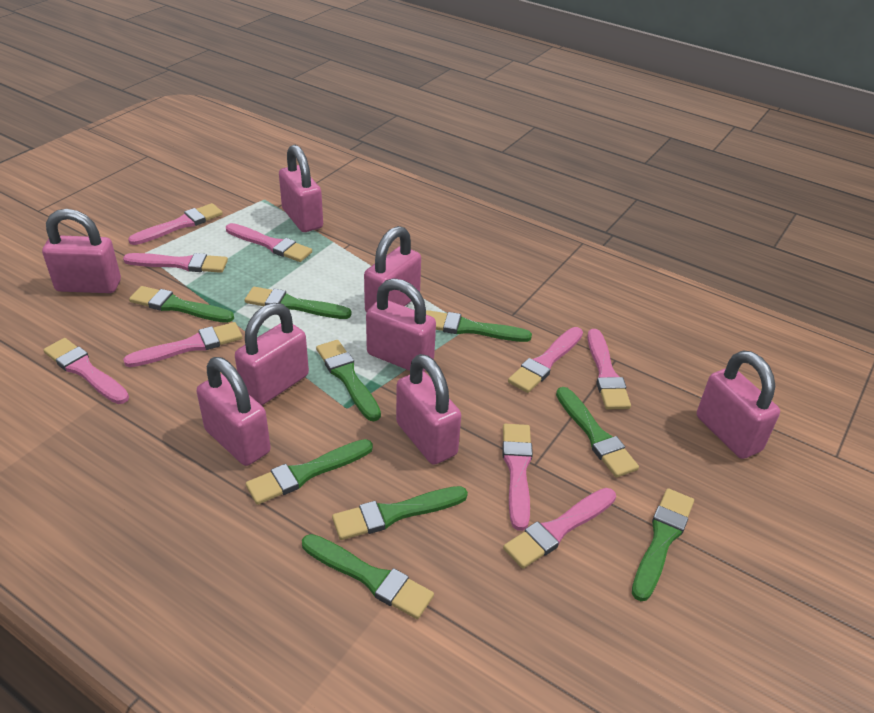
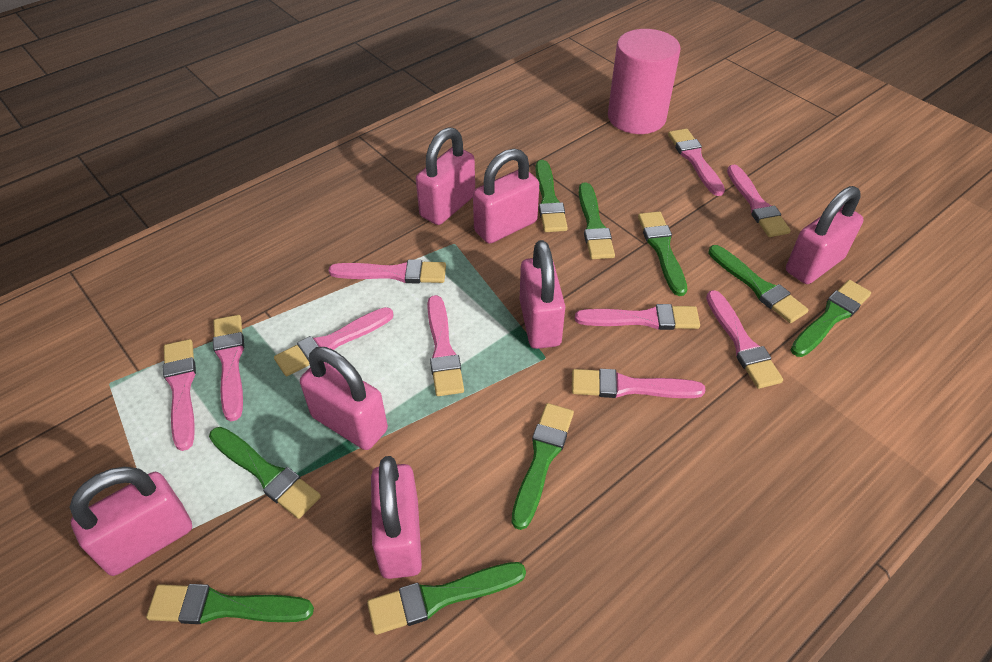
pink brush: 9 -> 10
pink cylinder: 0 -> 1
pink padlock: 8 -> 7

